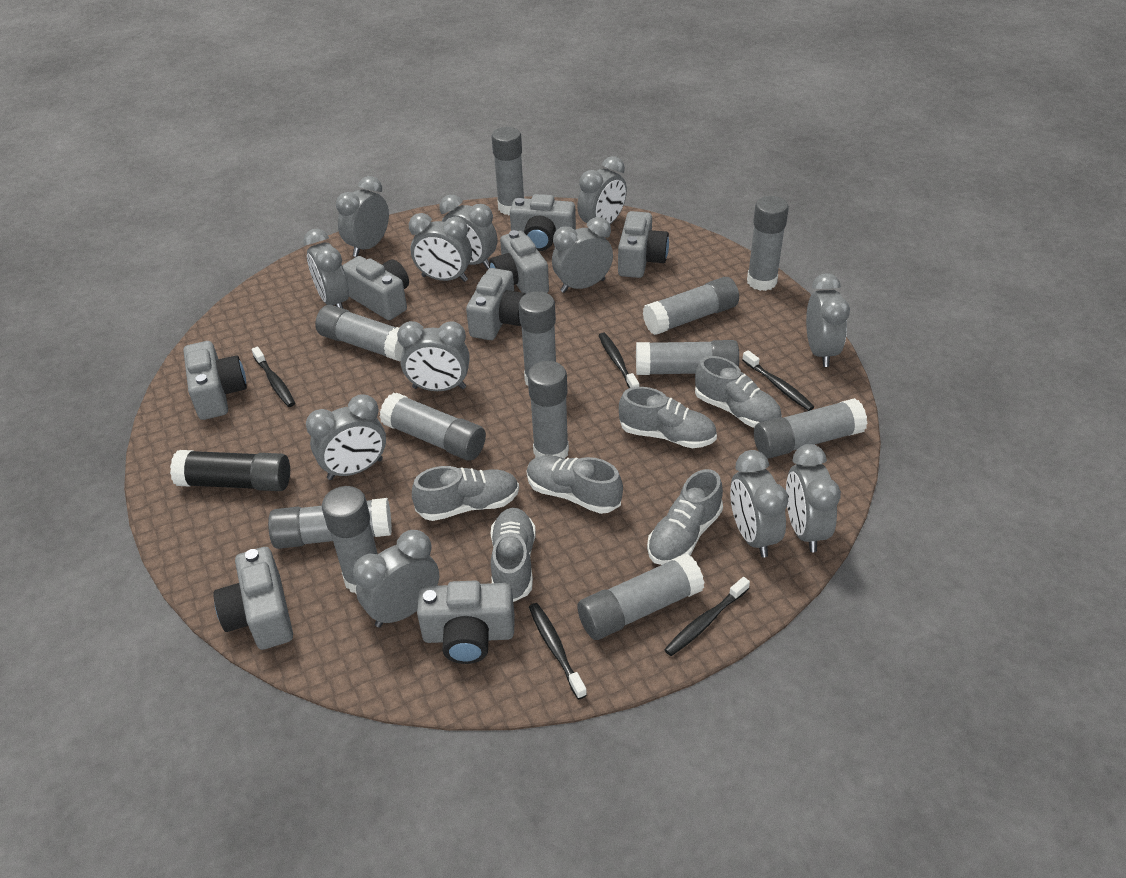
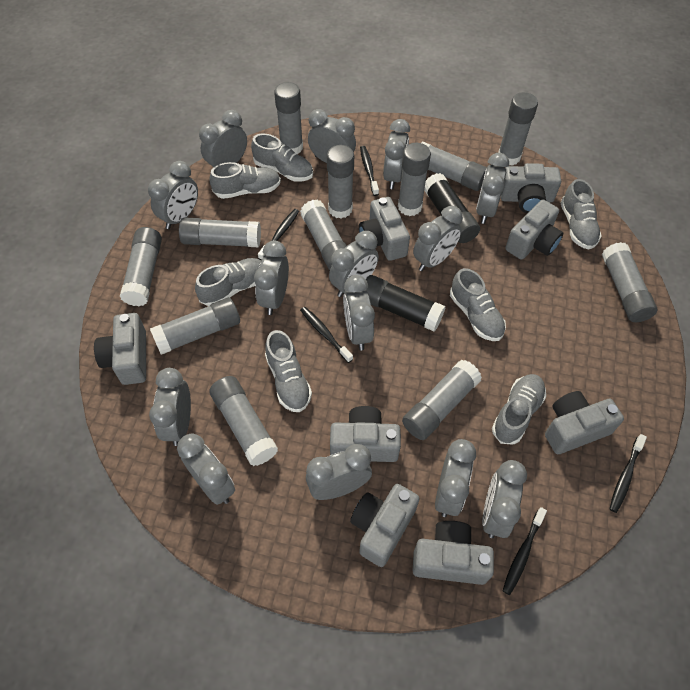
black glue stick: 1 -> 2
grey clock: 12 -> 14
grey shoe: 6 -> 7

